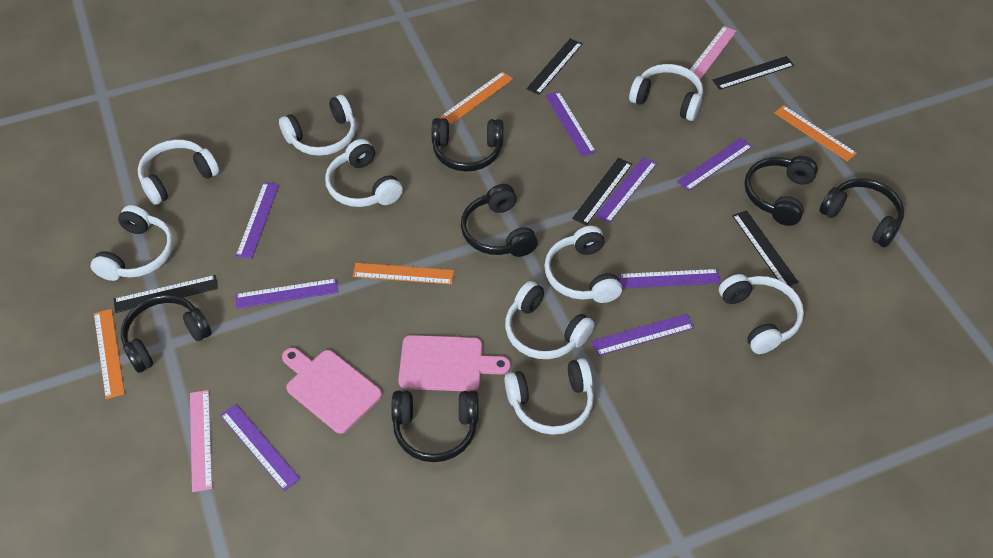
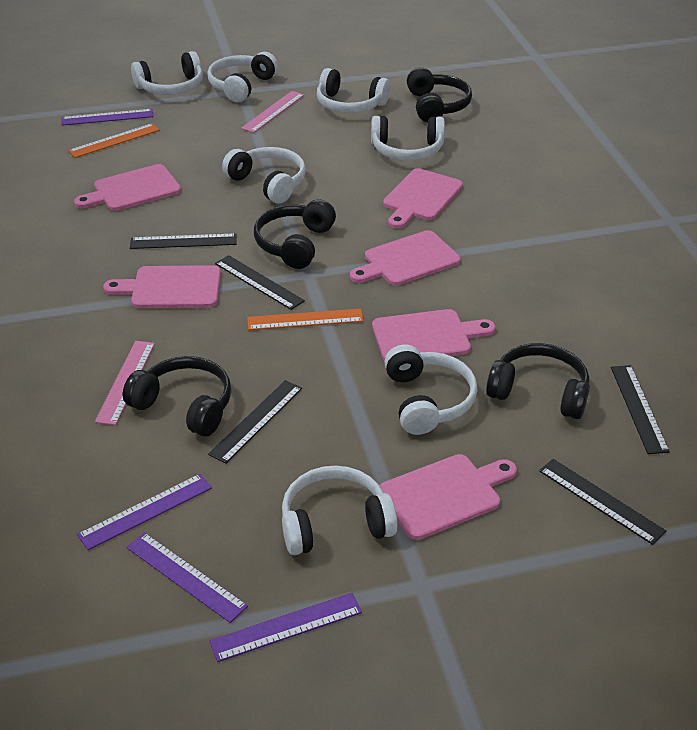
black headphones: 6 -> 4
orange ruler: 4 -> 2
pink cutting board: 2 -> 6
purple ruler: 8 -> 4
white headphones: 9 -> 7

